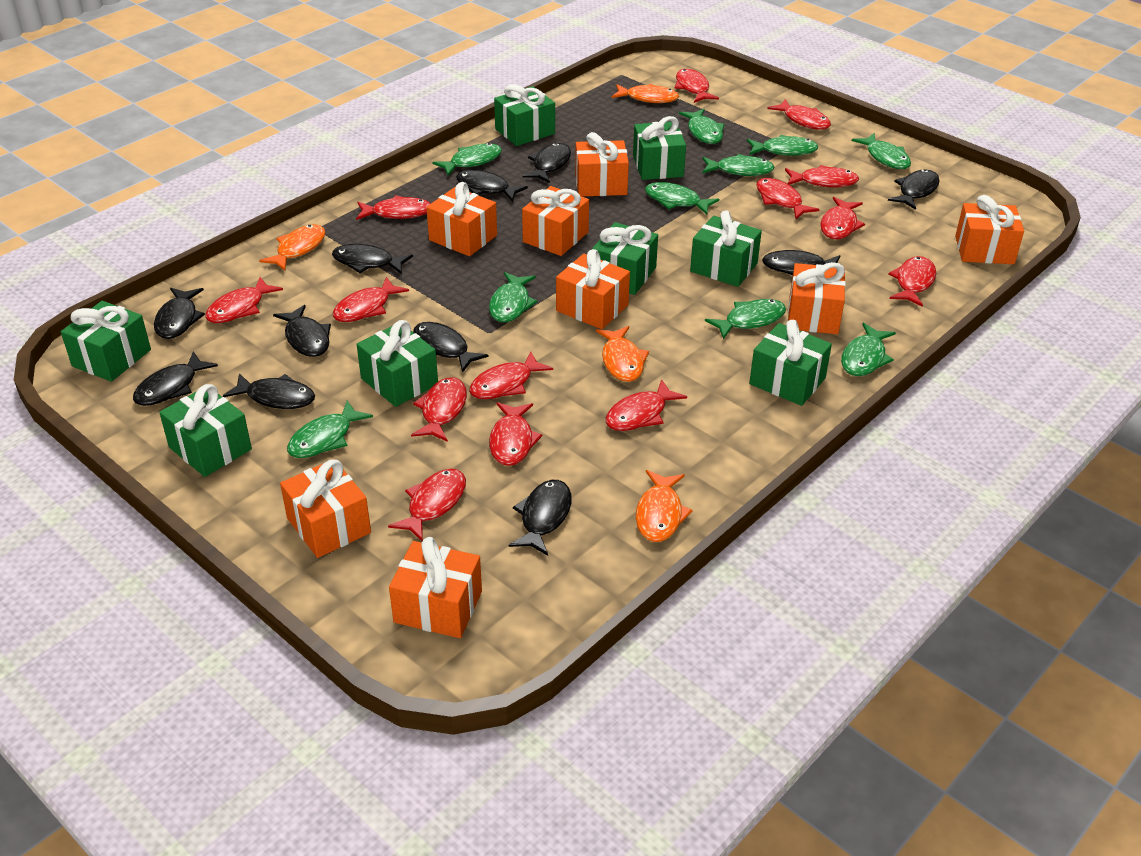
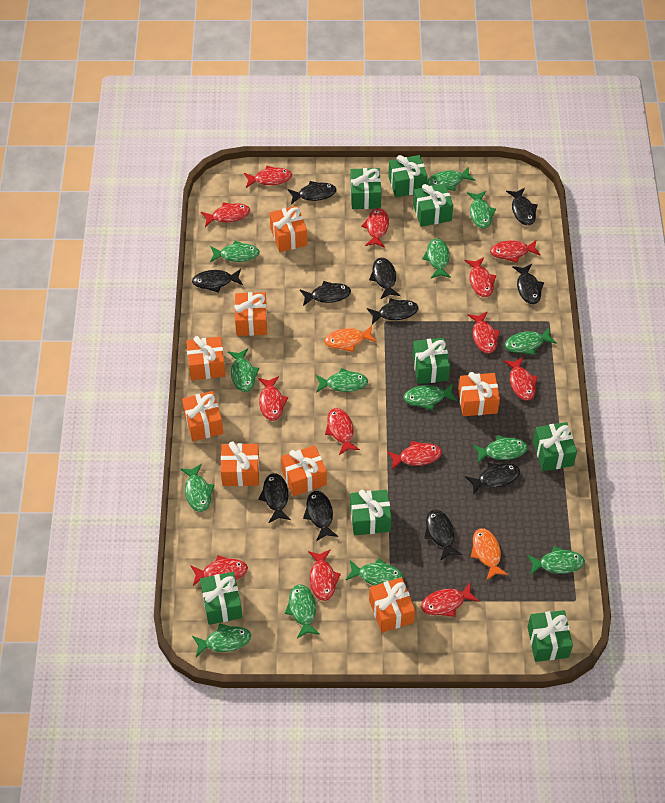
green fish: 10 -> 14
orange fish: 4 -> 2
red fish: 14 -> 13

